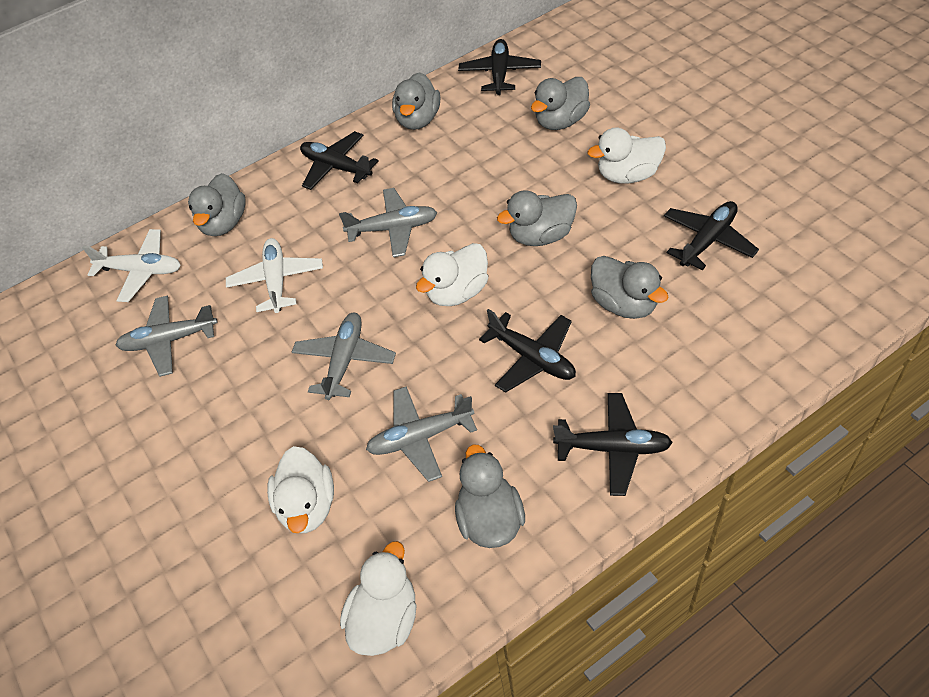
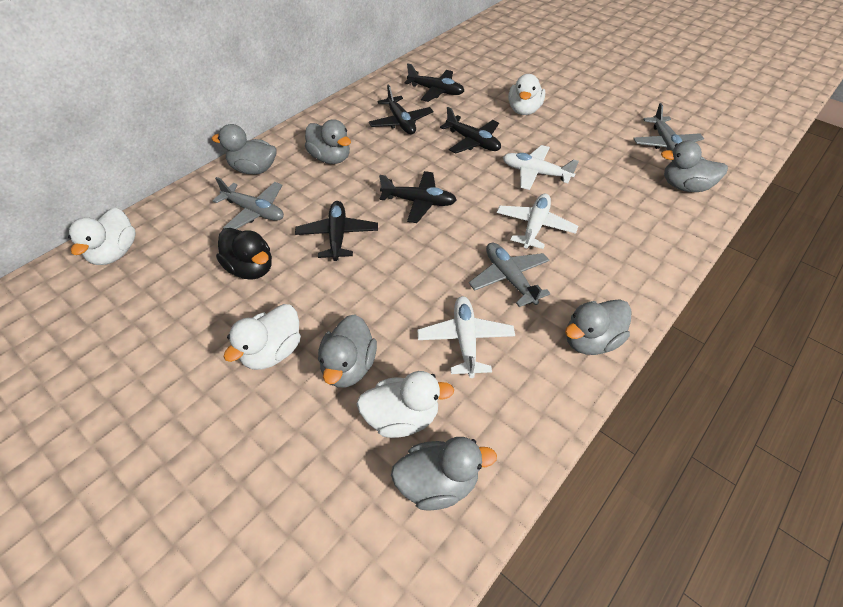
black duck: 0 -> 1
grey plane: 4 -> 3
white plane: 2 -> 3

